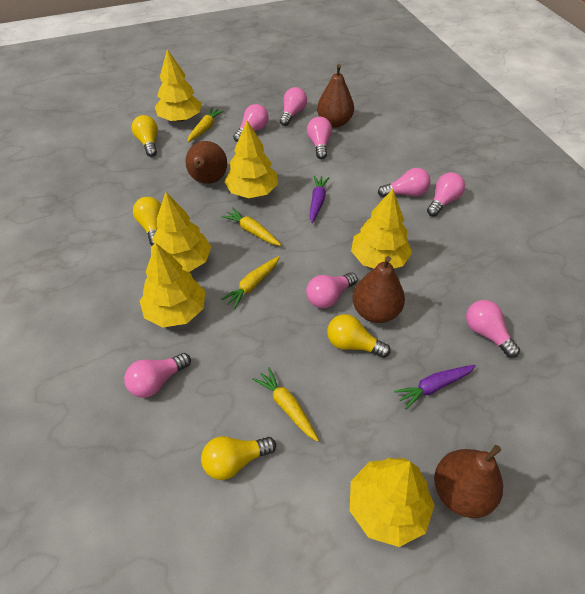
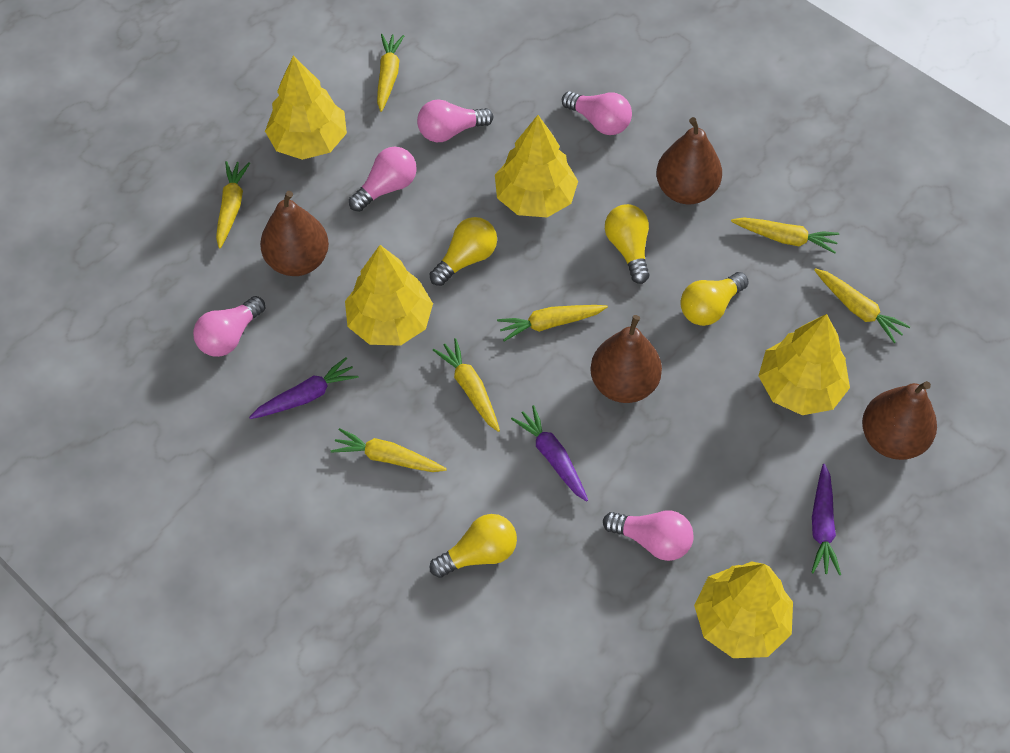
pink light bulb: 8 -> 5
purple carrot: 2 -> 3
yellow carrot: 4 -> 7
yellow tree: 6 -> 5

